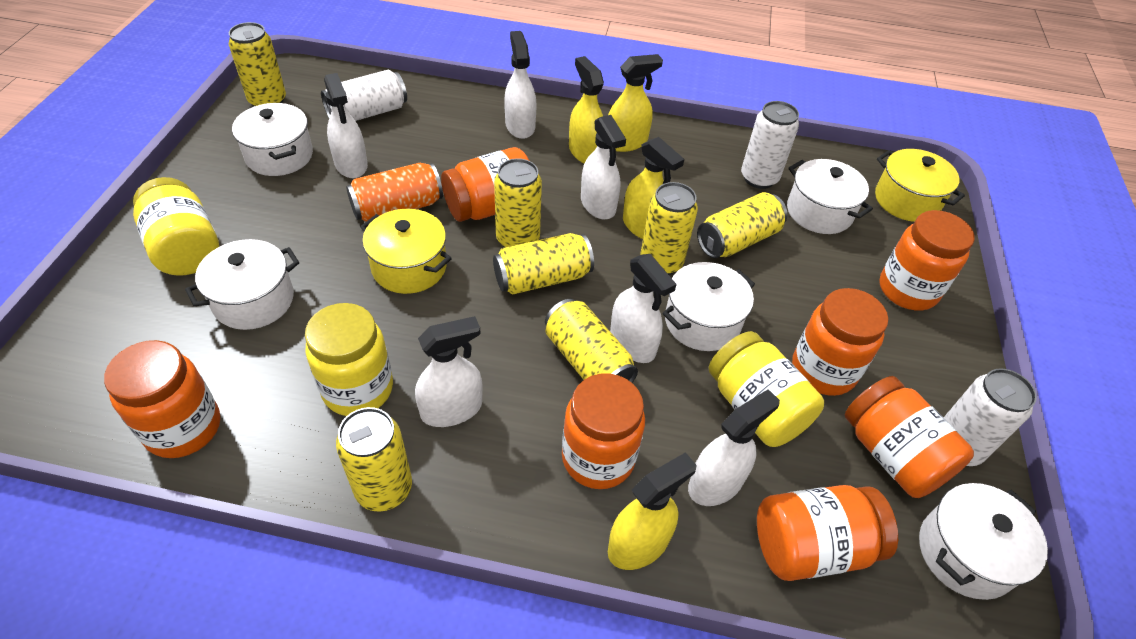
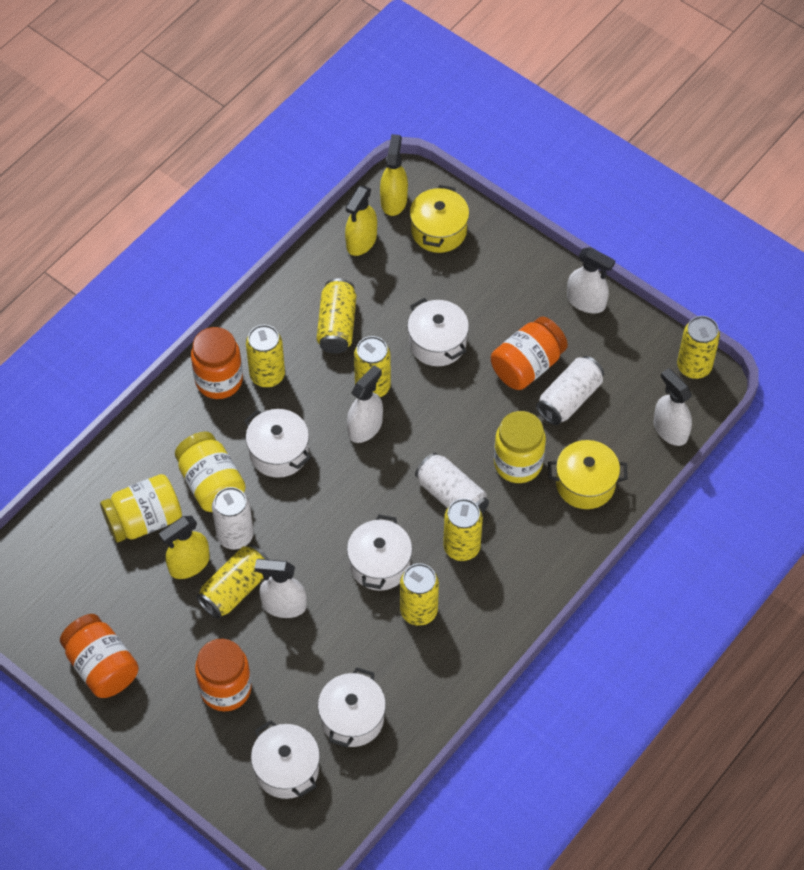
orange can: 1 -> 0
orange jar: 7 -> 4
white spray bottle: 6 -> 4
yellow spray bottle: 4 -> 3

